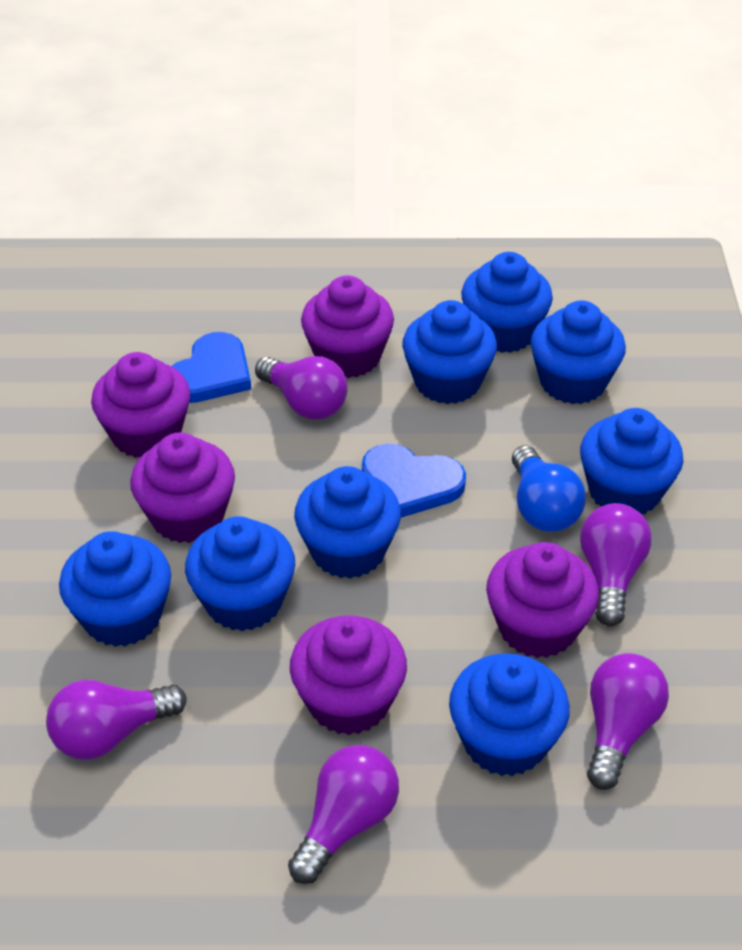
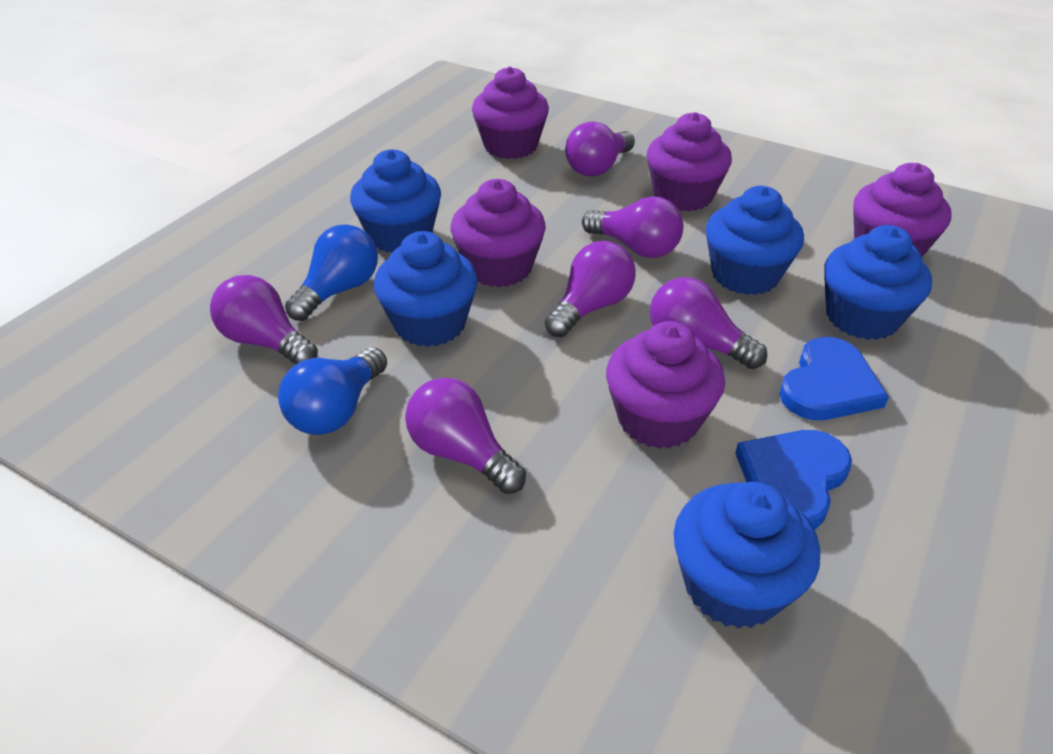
blue cupcake: 8 -> 5
blue light bulb: 1 -> 2
purple light bulb: 5 -> 6

